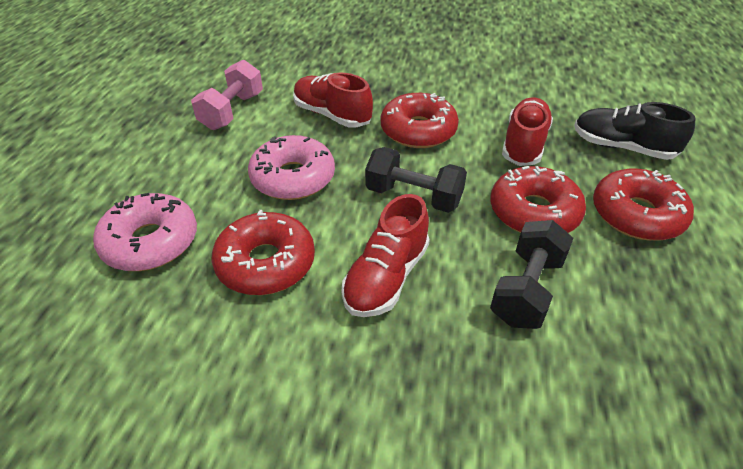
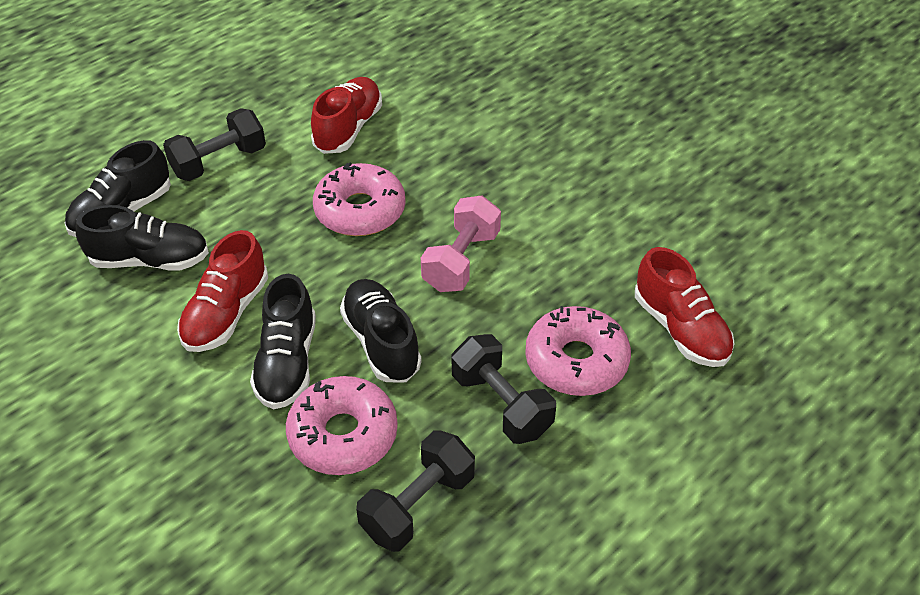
black dumbbell: 2 -> 3
black shoe: 1 -> 4
pink donut: 2 -> 3
red donut: 4 -> 0

